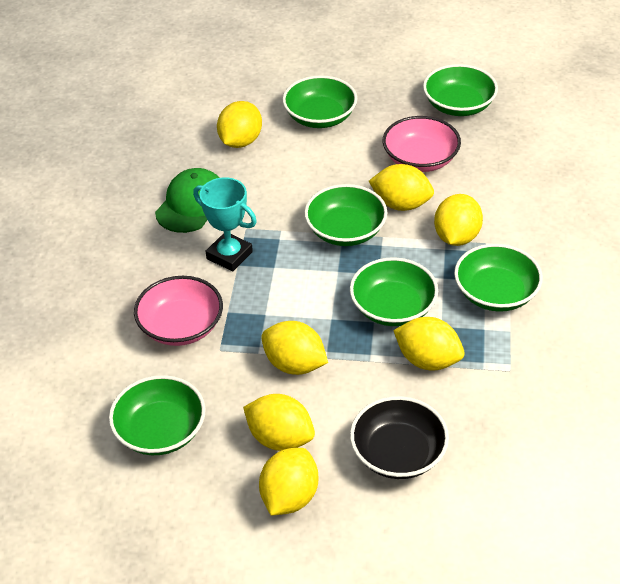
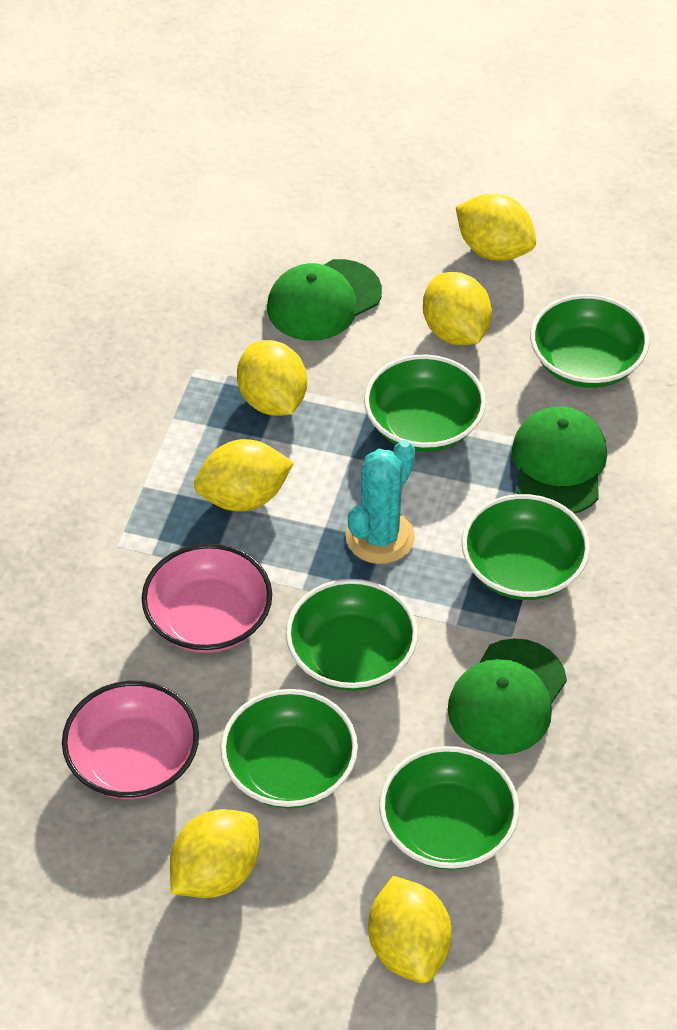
black bowl: 1 -> 0
green cap: 1 -> 3
turquoise cactus: 0 -> 1
turquoise trophy: 1 -> 0
yellow lemon: 7 -> 6

